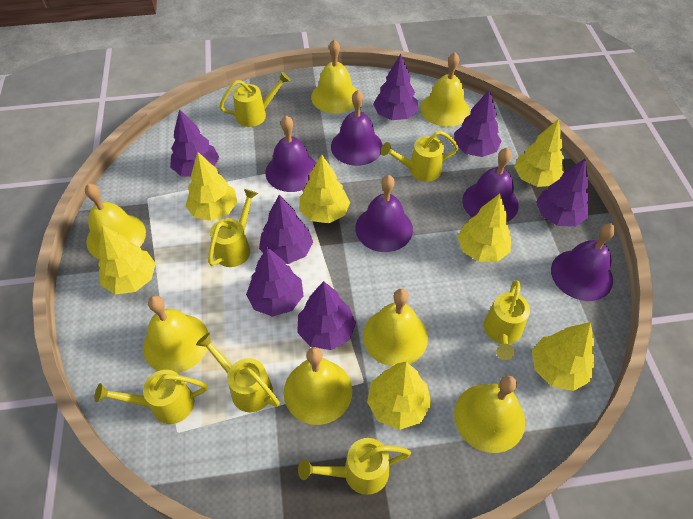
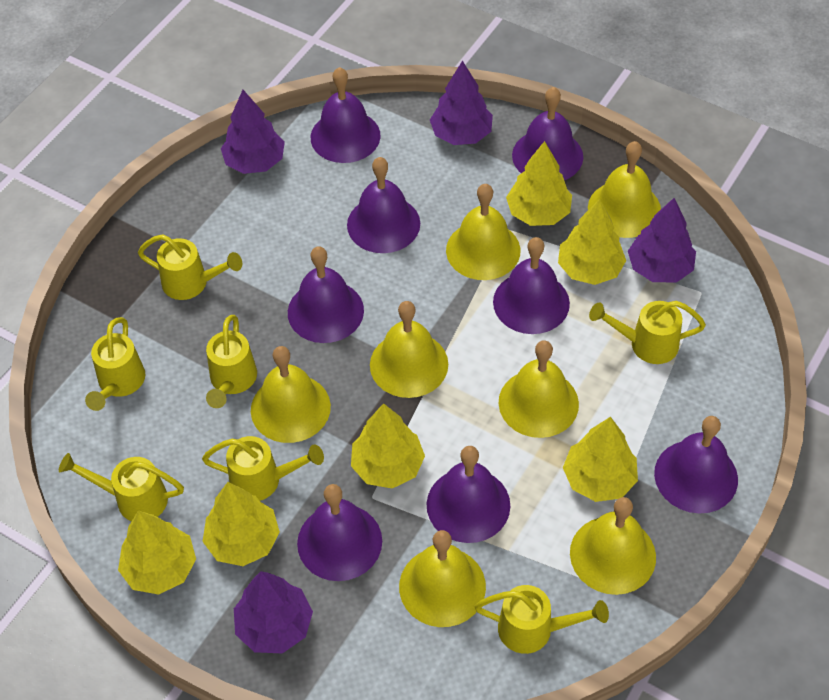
purple bell: 5 -> 8
purple tree: 7 -> 4
yellow tree: 7 -> 6

